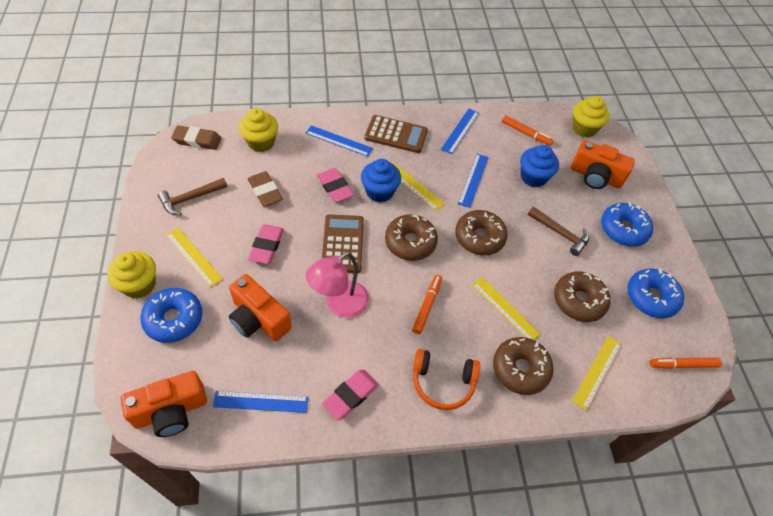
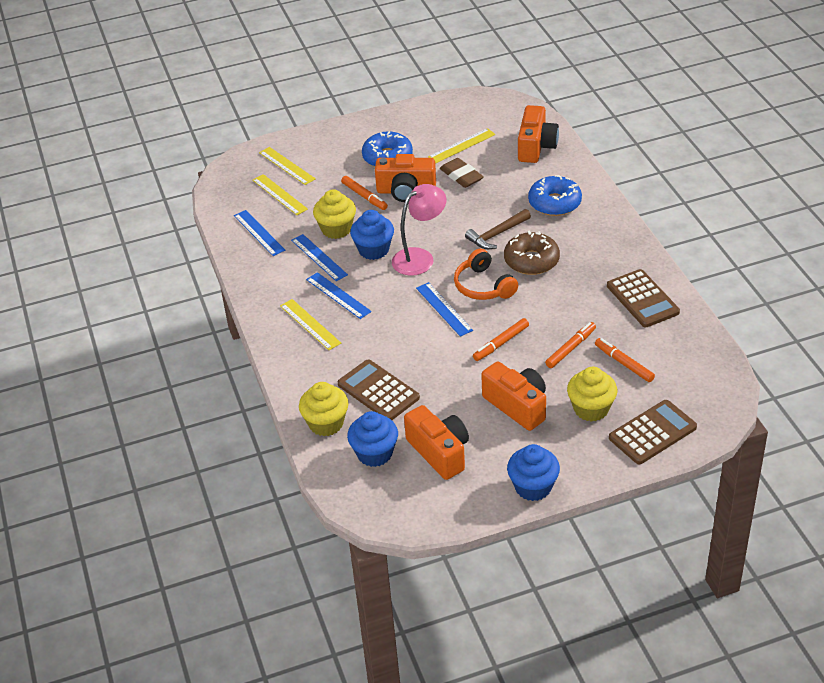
blue cupcake: 2 -> 3
blue donut: 3 -> 2
brown calculator: 2 -> 3
brown donut: 4 -> 1
brown eraser: 2 -> 1
brown hammer: 2 -> 1
orange camera: 3 -> 4
orange marker: 3 -> 4
pink eraser: 3 -> 0

